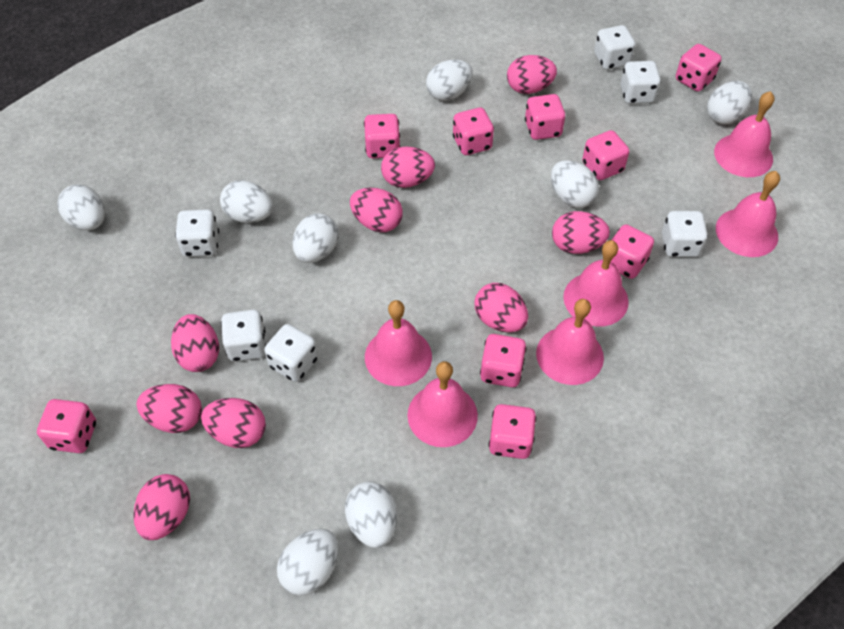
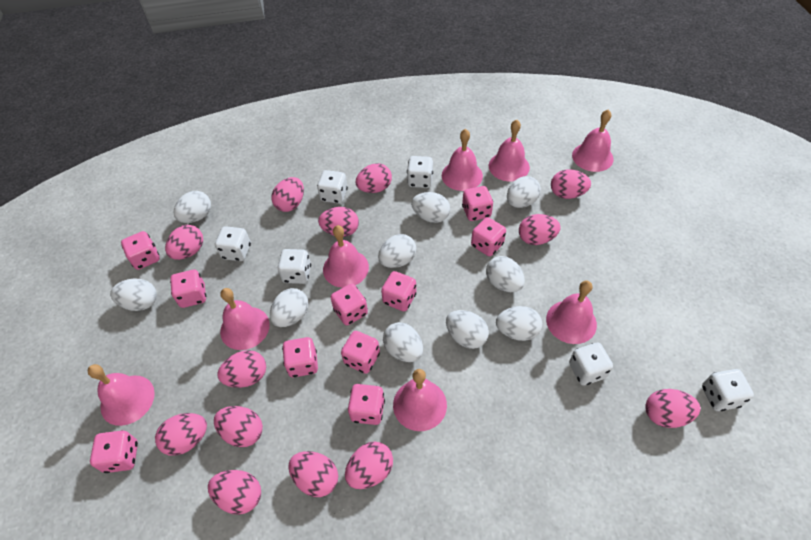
pink bell: 6 -> 8
pink dice: 9 -> 10
pink egg: 9 -> 13
white egg: 8 -> 10

